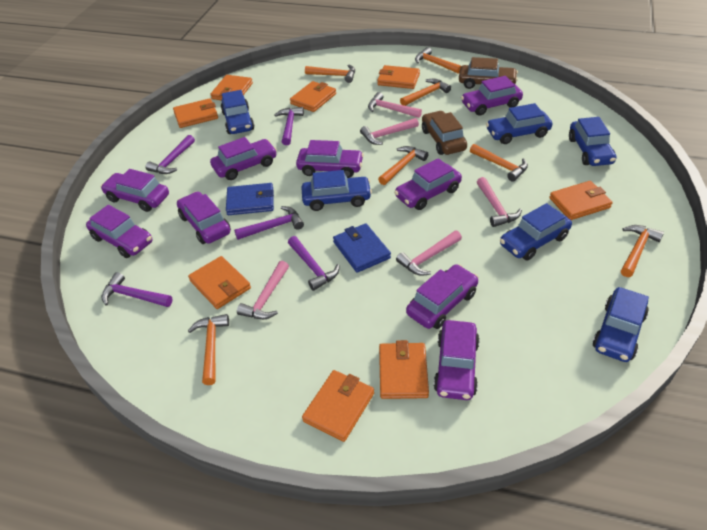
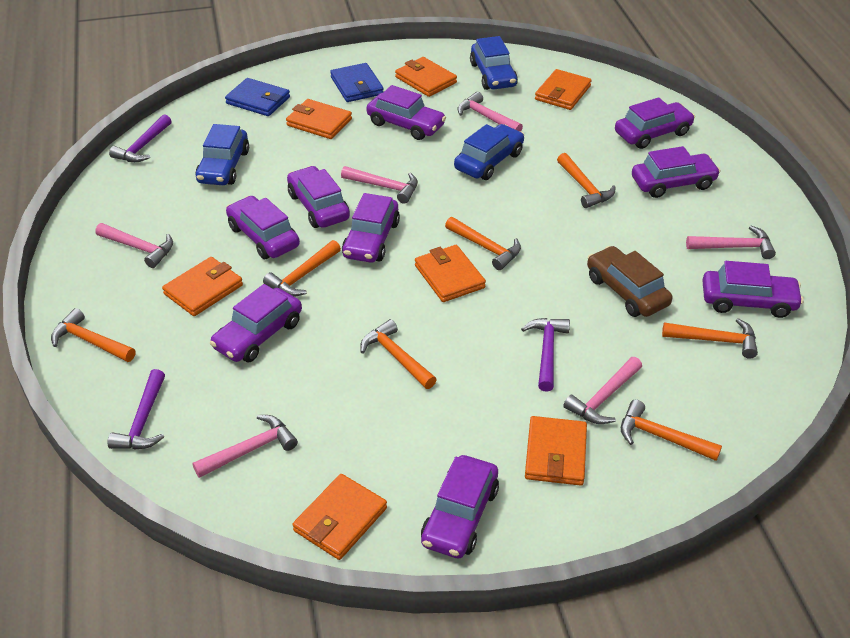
blue car: 6 -> 3
brown car: 2 -> 1
orange wallet: 8 -> 7
pink hammer: 5 -> 6
purple hammer: 5 -> 3

